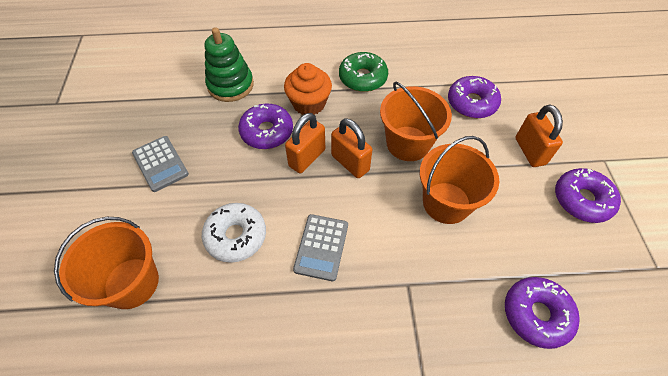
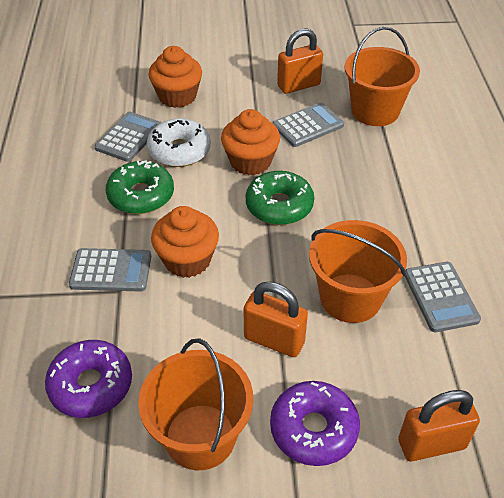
green donut: 1 -> 2
green stacking toy: 1 -> 0
grey calculator: 2 -> 4
orange cupcake: 1 -> 3
purple donut: 4 -> 2

